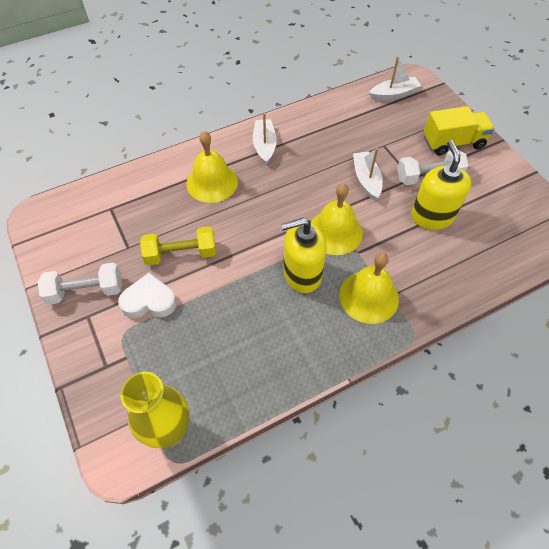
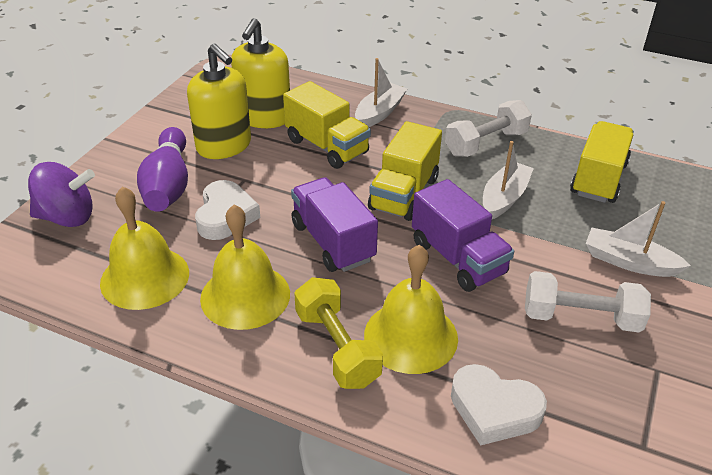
purple bowling pin: 0 -> 1
purple spinning top: 0 -> 1
purple truck: 0 -> 2
white heart: 1 -> 2
yellow truck: 1 -> 3
yellow vase: 1 -> 0

